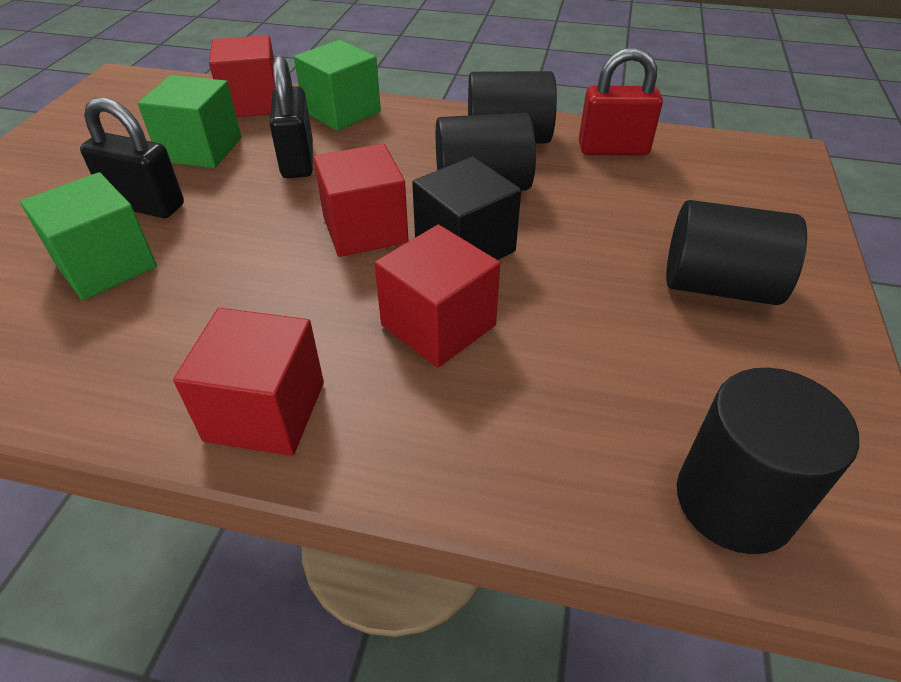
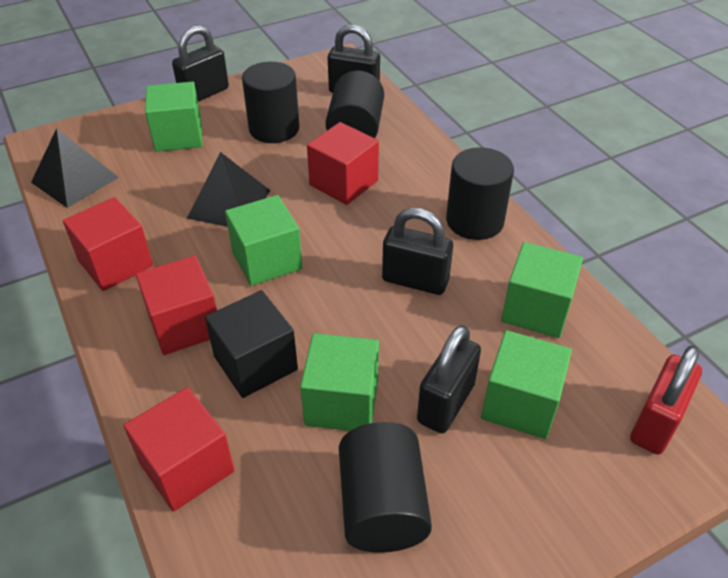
black padlock: 2 -> 4
black pyramid: 0 -> 2
green cube: 3 -> 5

